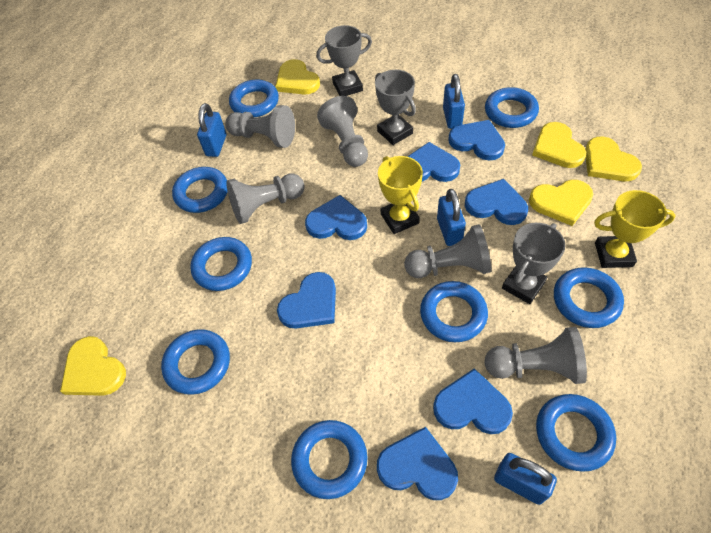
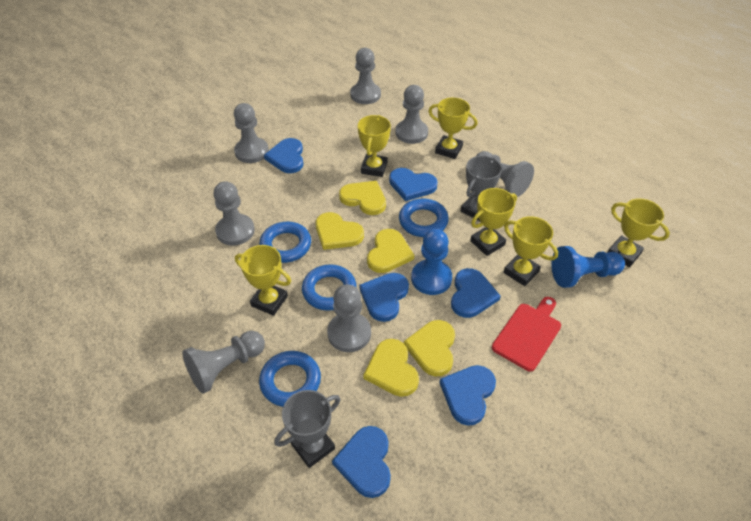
blue heart: 7 -> 6
blue padlock: 4 -> 0
blue pawn: 0 -> 2
blue ring: 9 -> 4
grey pawn: 5 -> 7
grey trophy: 3 -> 2
red cutting board: 0 -> 1
yellow trophy: 2 -> 6

